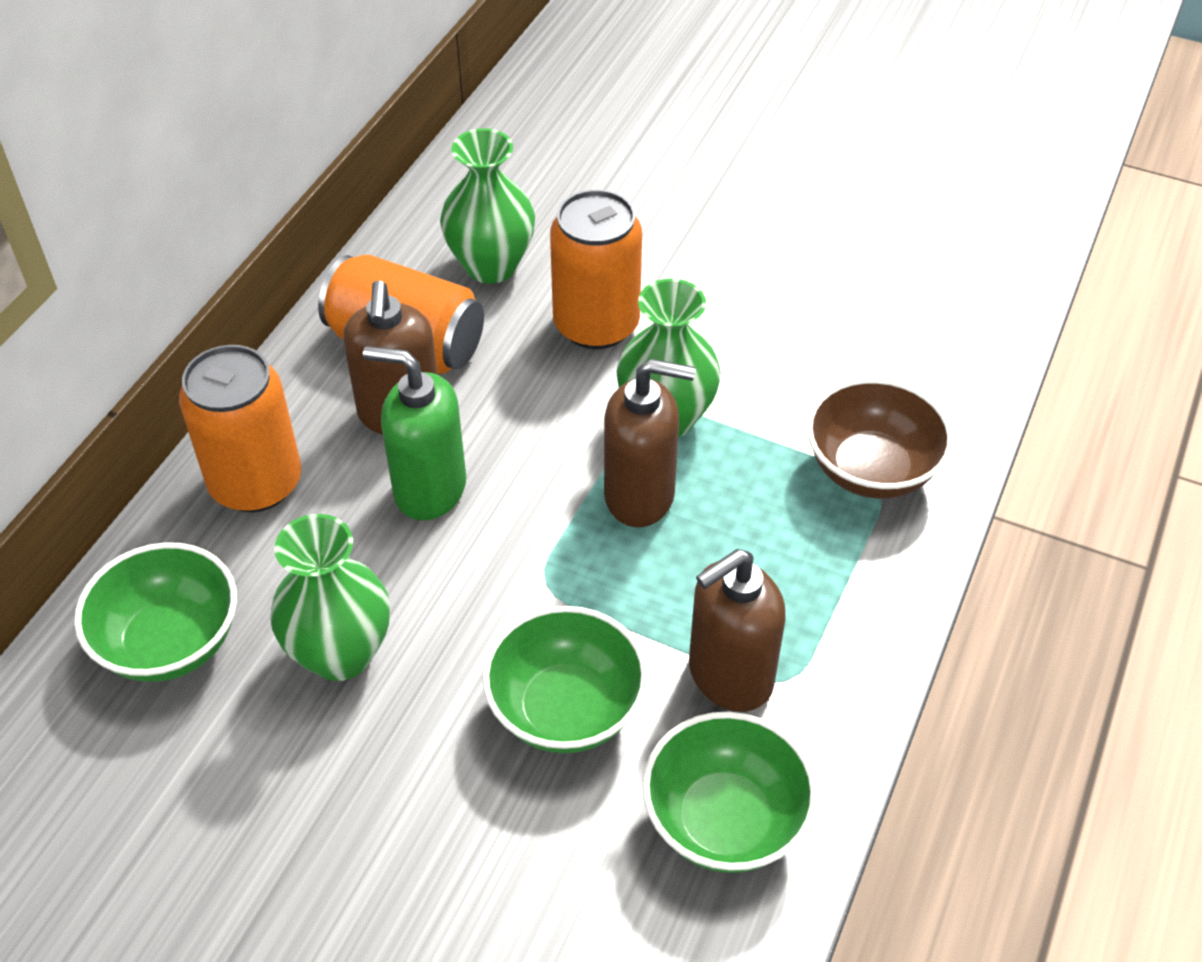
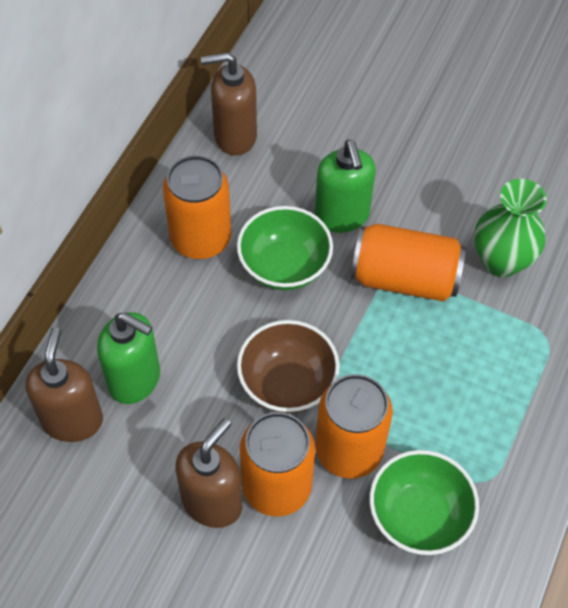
green bowl: 3 -> 2
green soap dispenser: 1 -> 2
green vase: 3 -> 1
orange can: 3 -> 4

